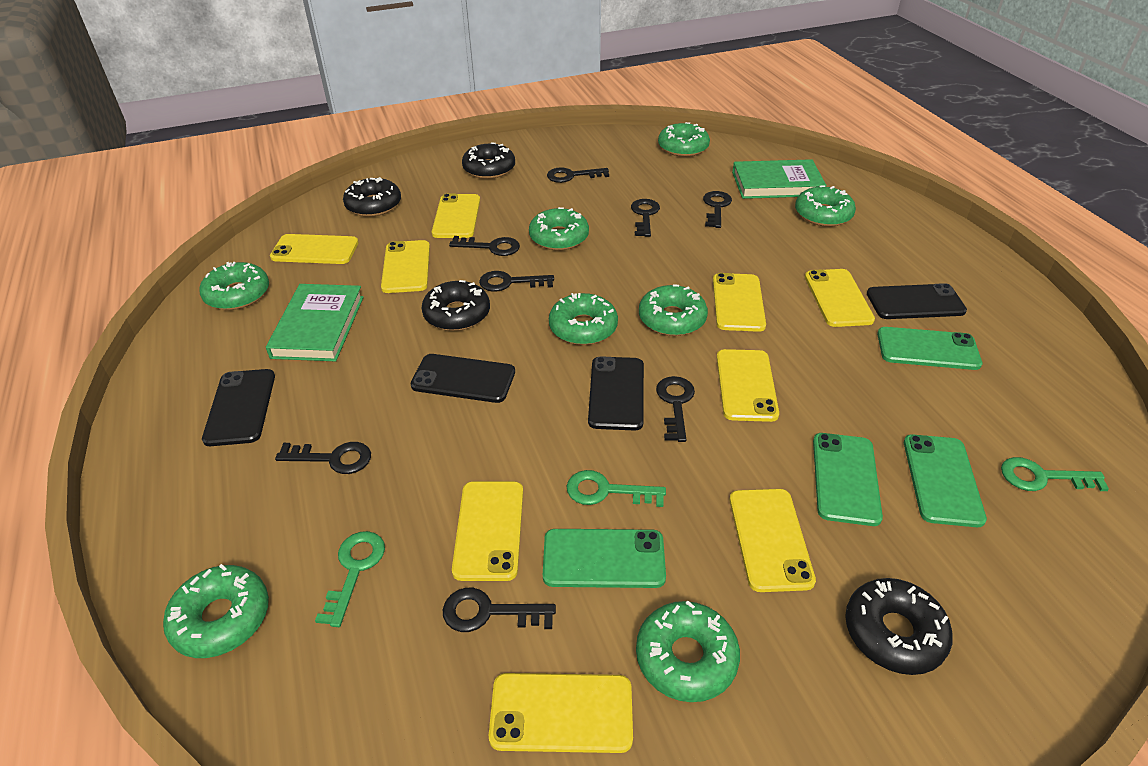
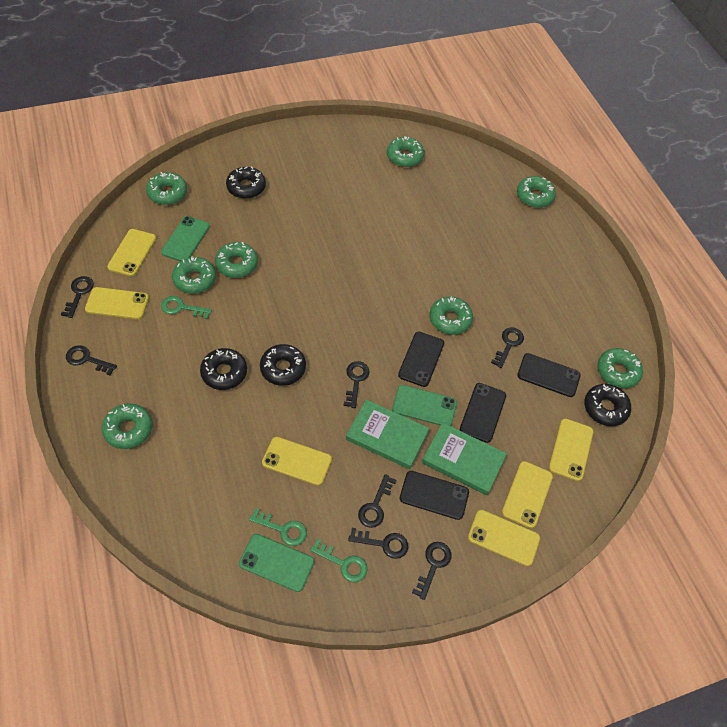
black key: 8 -> 7
green phone: 4 -> 3
yellow phone: 9 -> 6

